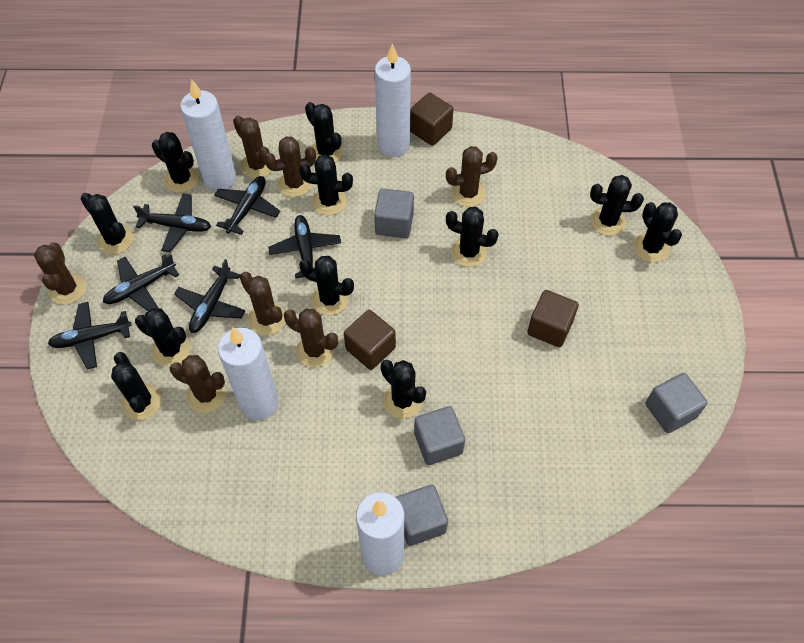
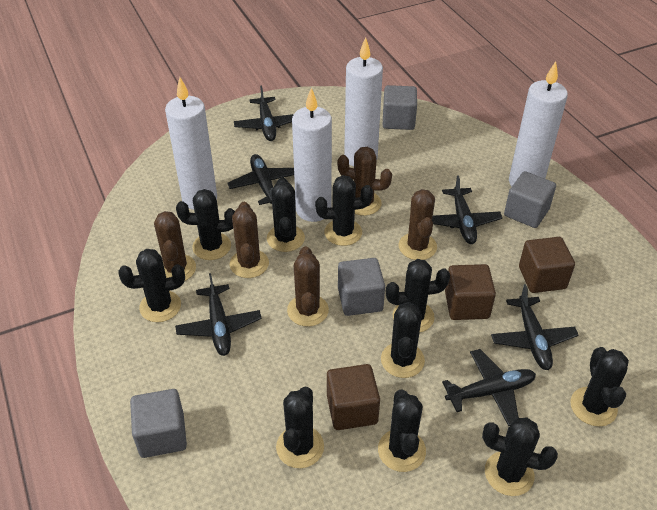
black cactus: 11 -> 10
brown cactus: 7 -> 5

